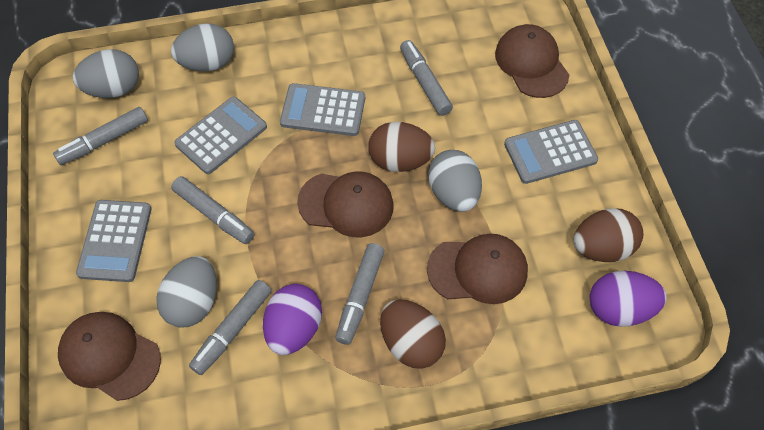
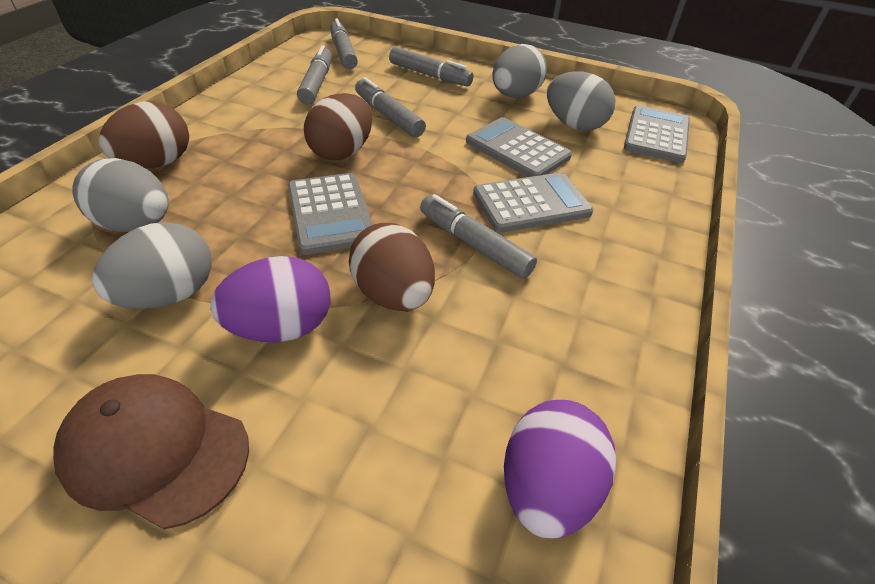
brown cap: 4 -> 1

